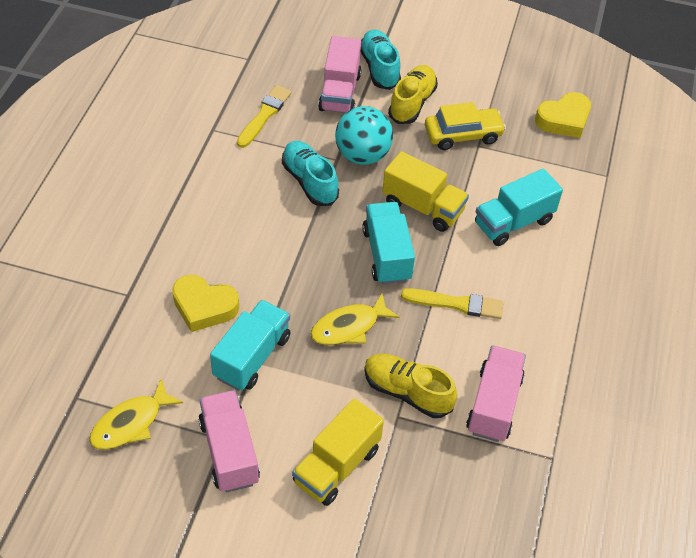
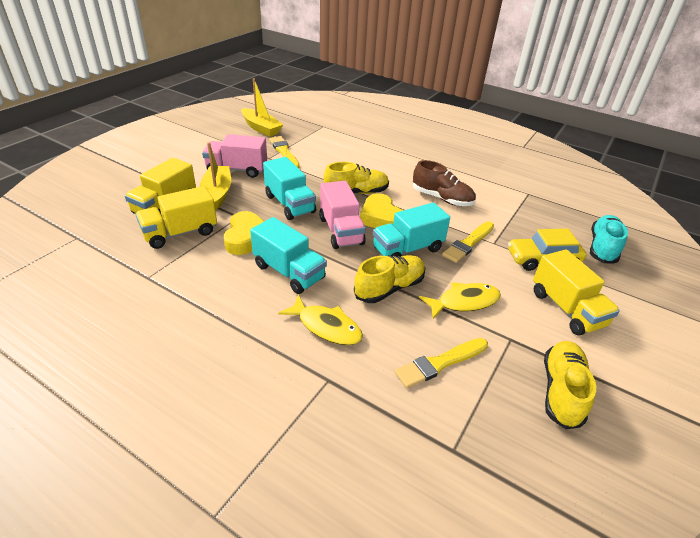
brown shoe: 0 -> 1
pink truck: 3 -> 2
turquoise ball: 1 -> 0
turquoise shoe: 2 -> 1
yellow boat: 0 -> 2
yellow brush: 2 -> 3
yellow shoe: 2 -> 3
yellow truck: 2 -> 3

